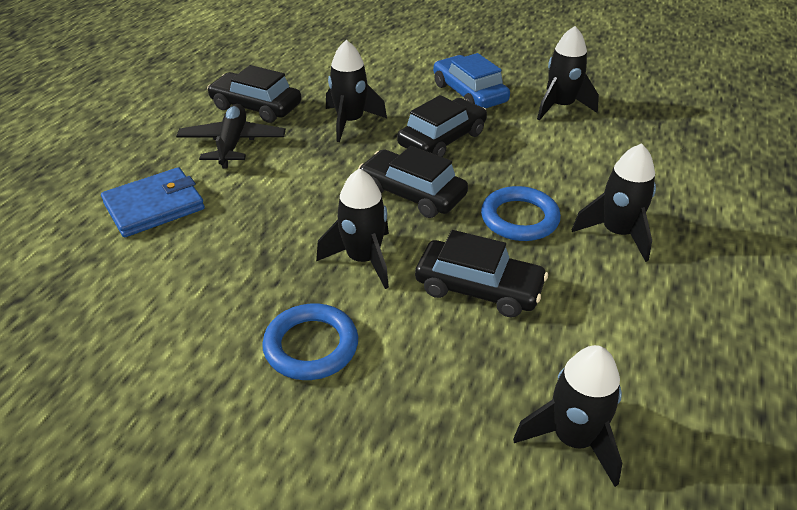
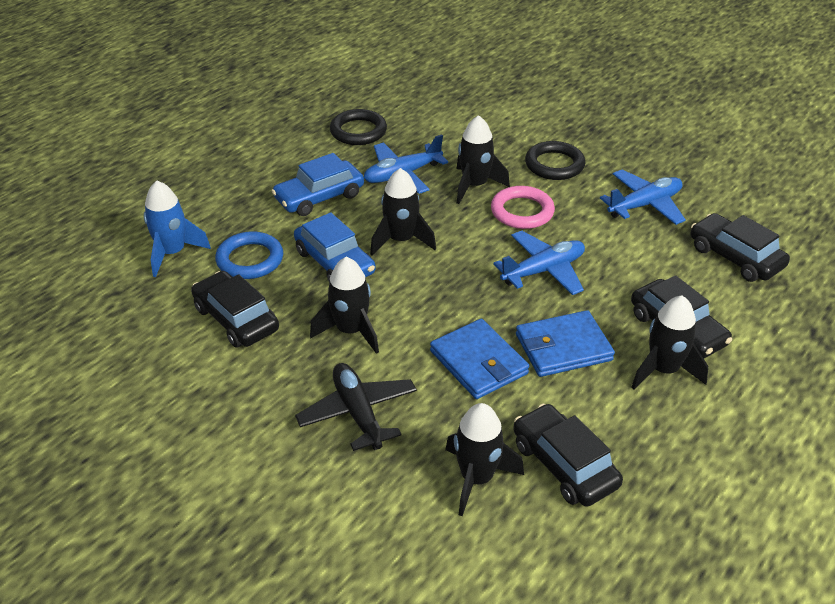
black ring: 0 -> 2
blue car: 1 -> 2
blue plane: 0 -> 3
blue ring: 2 -> 1
blue rocket: 0 -> 1
blue wallet: 1 -> 2
pink ring: 0 -> 1

